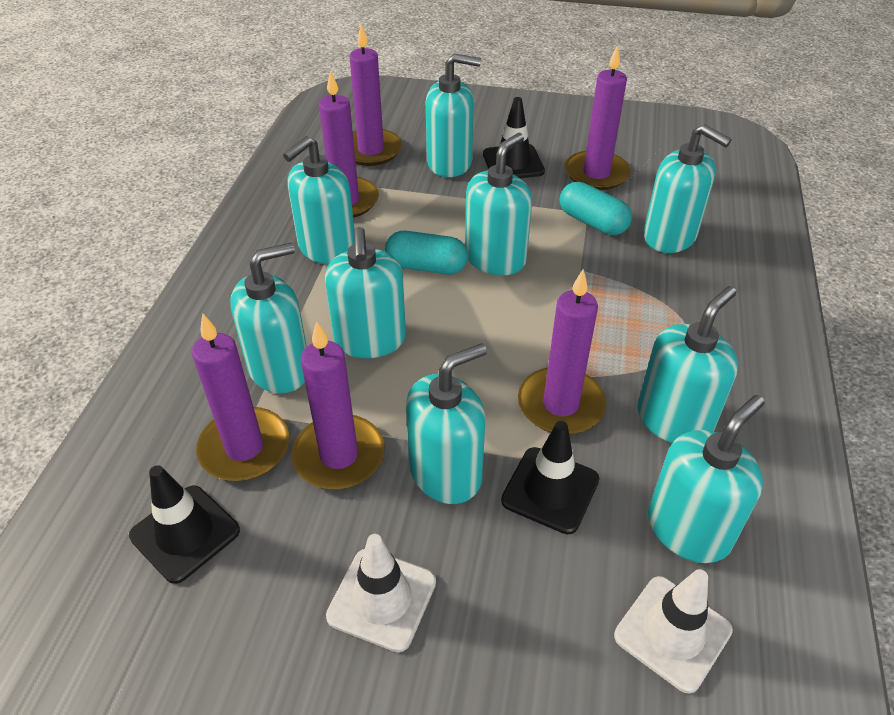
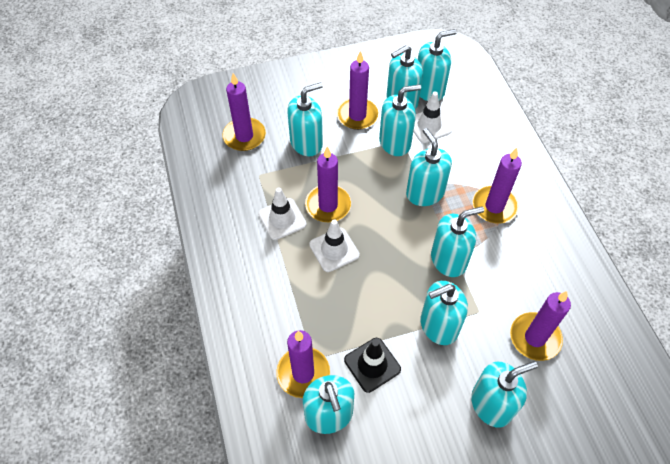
black traffic cone: 3 -> 1
turquoise capsule: 2 -> 0
white traffic cone: 2 -> 3

